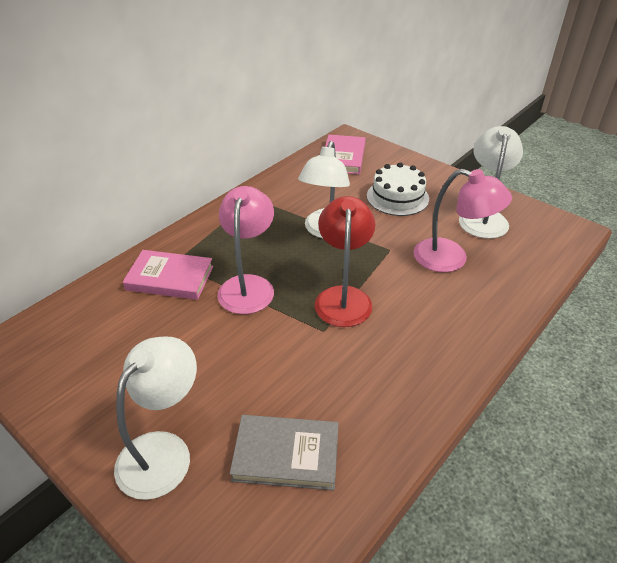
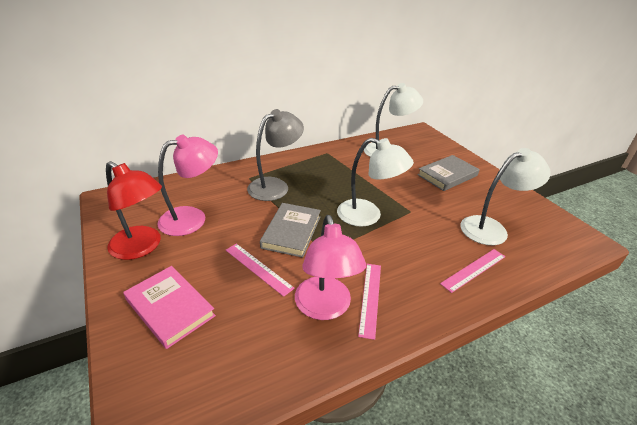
grey book: 1 -> 2
grey lamp: 0 -> 1
pink book: 2 -> 1
pink ruler: 0 -> 3
white cake: 1 -> 0

